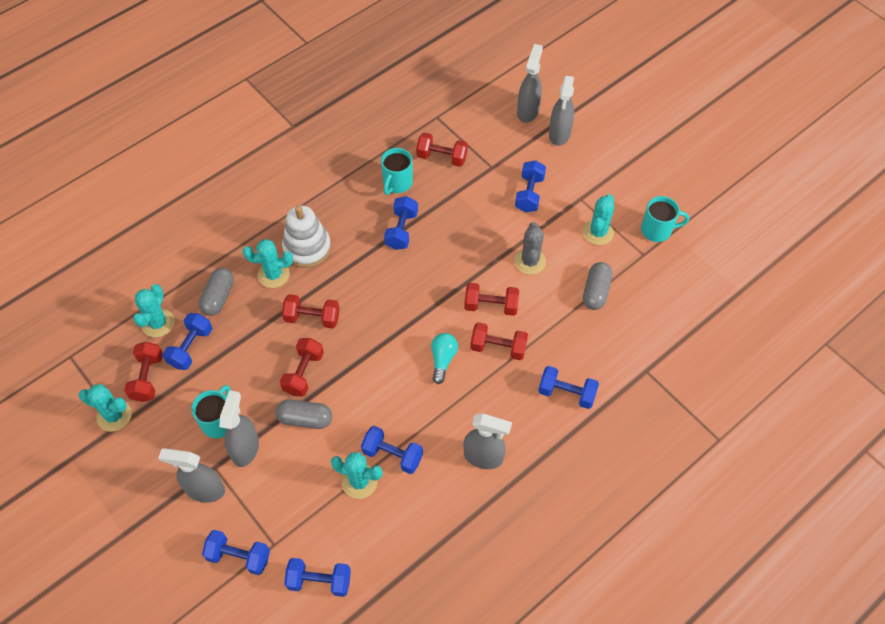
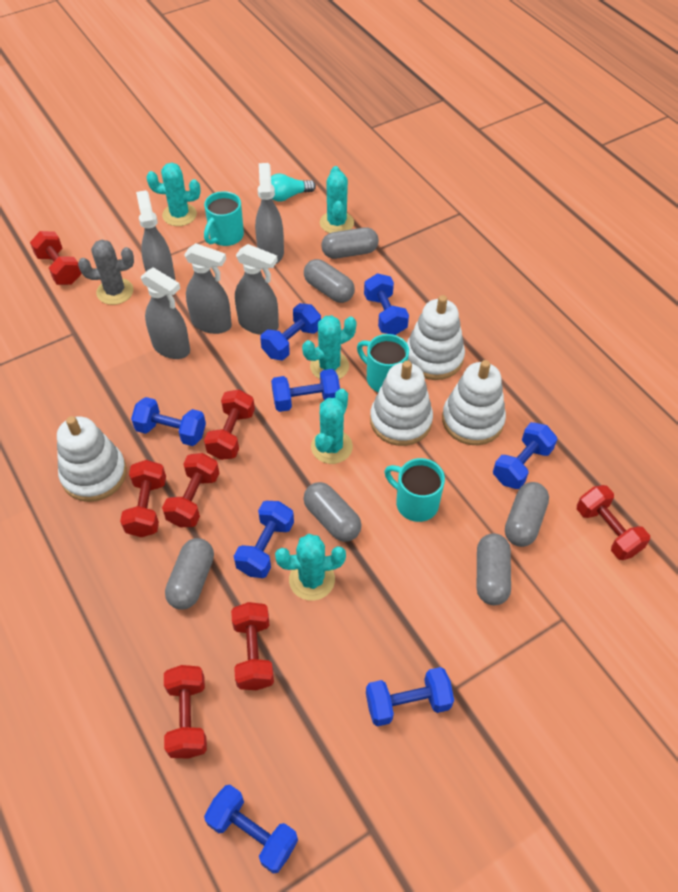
blue dumbbell: 7 -> 8
grey capsule: 3 -> 6
red dumbbell: 6 -> 7
white stacking toy: 1 -> 4

